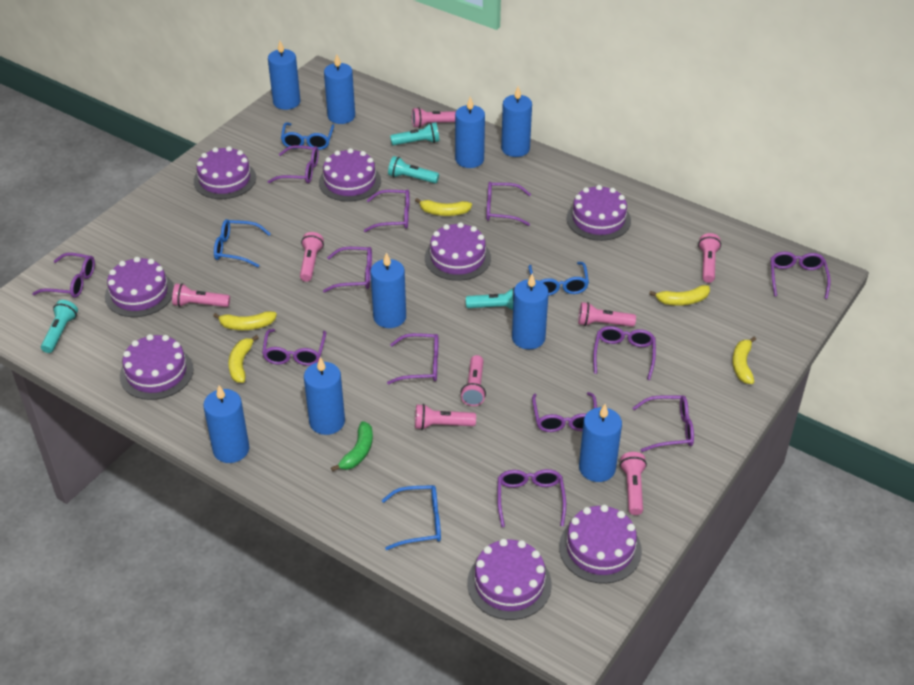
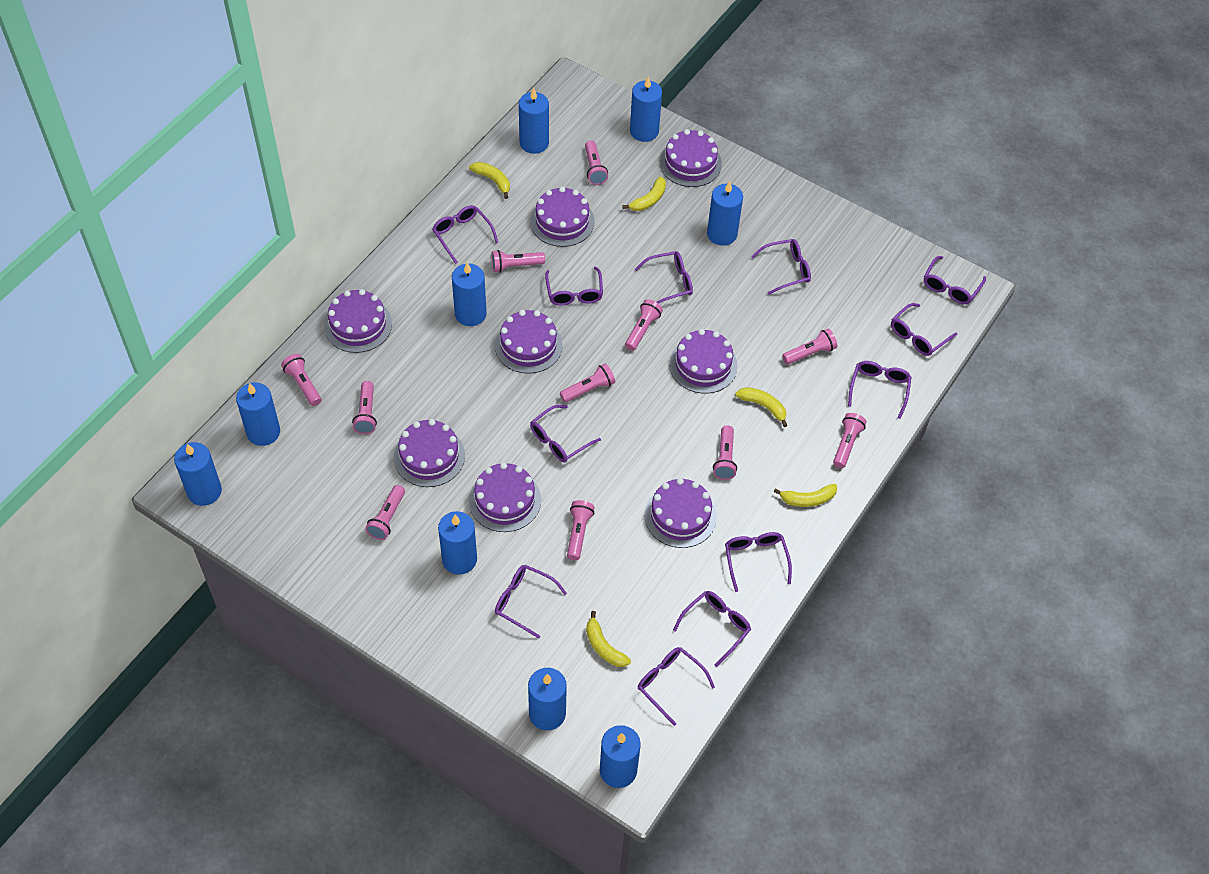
blue glasses: 4 -> 0
green banana: 1 -> 0
pink flashlight: 8 -> 11
turquoise flashlight: 4 -> 0

